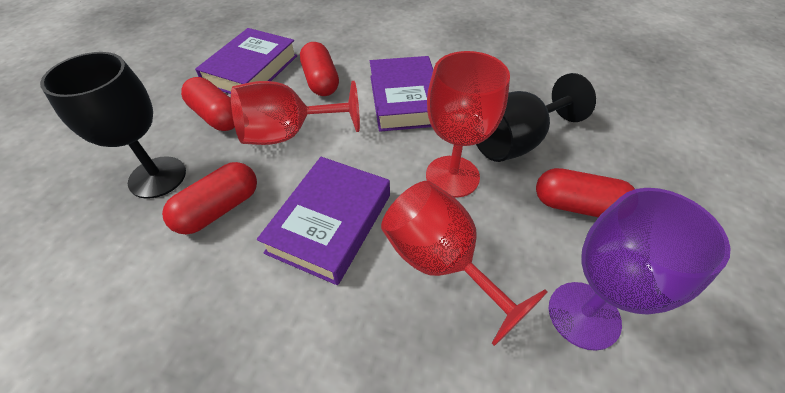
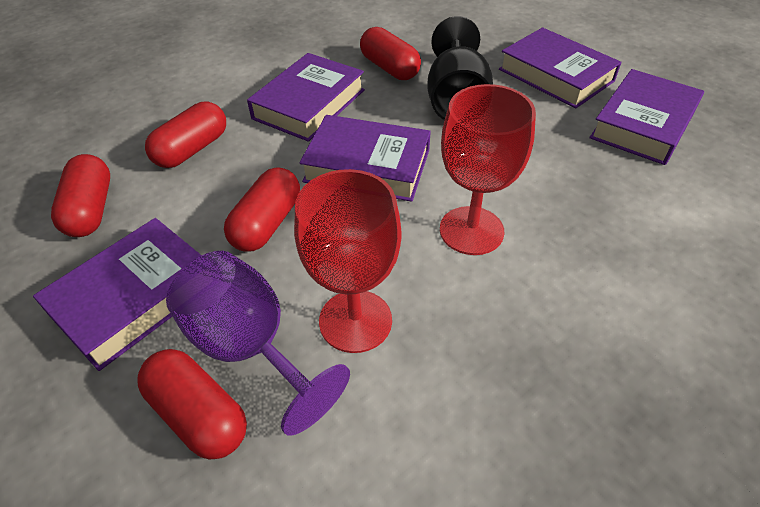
black goblet: 2 -> 1
purple book: 3 -> 5
red capsule: 4 -> 5
red goblet: 3 -> 2

